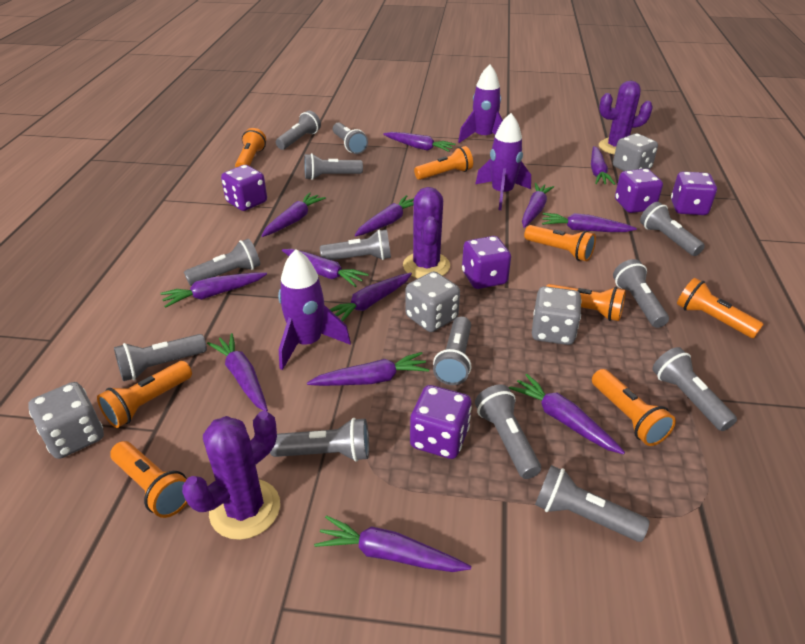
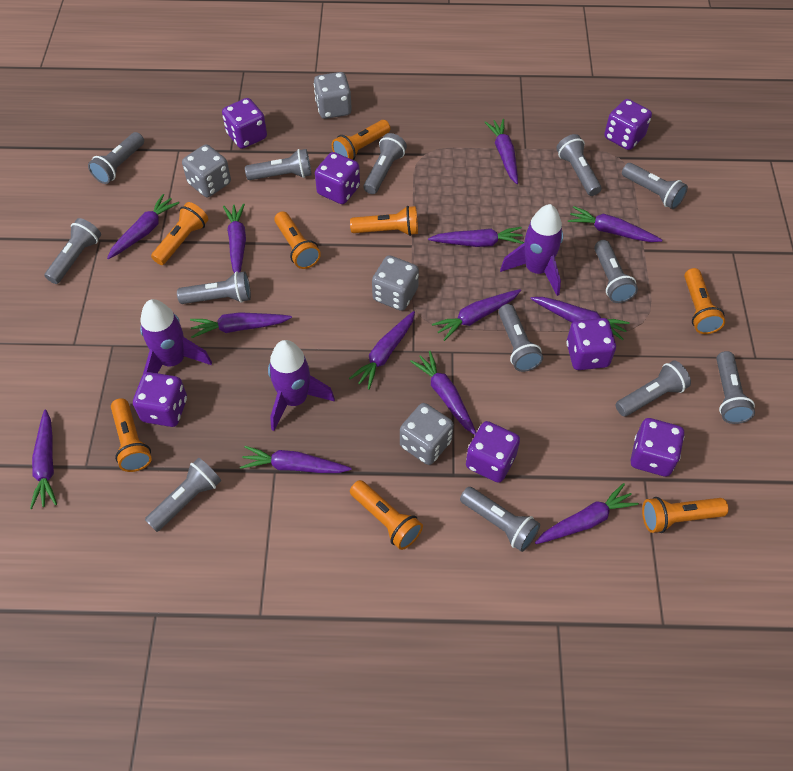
purple cactus: 3 -> 0
purple dice: 5 -> 7

